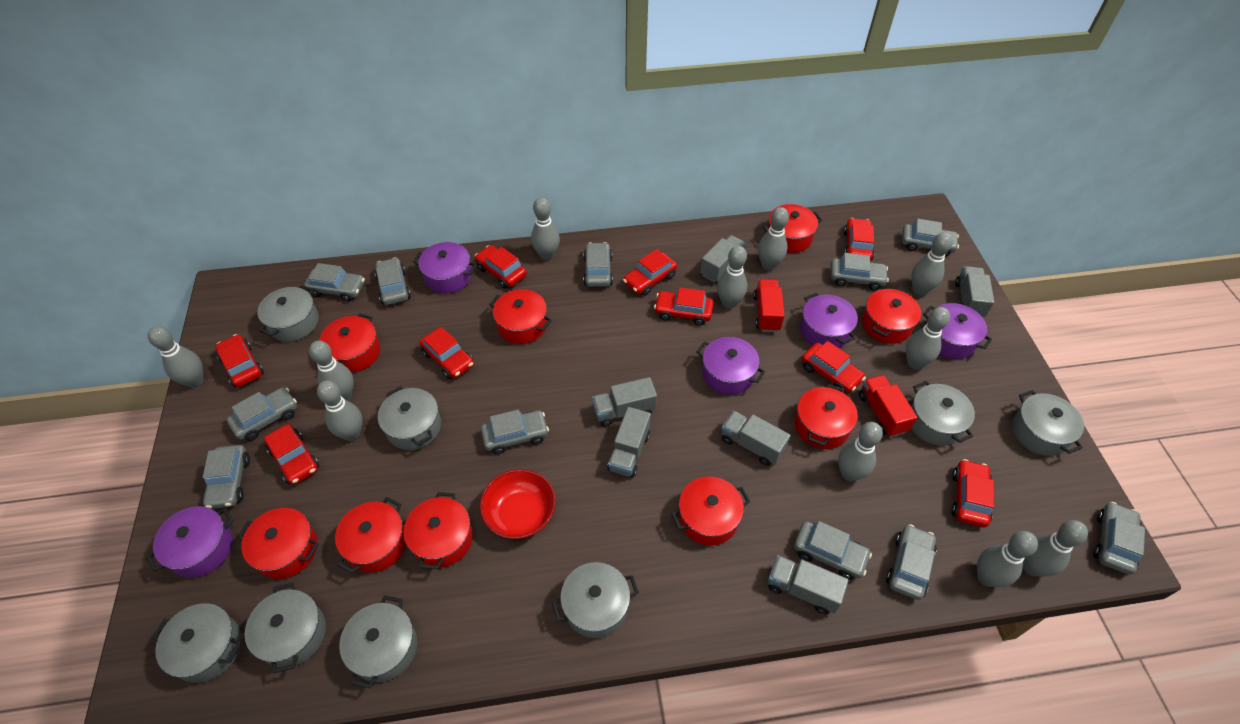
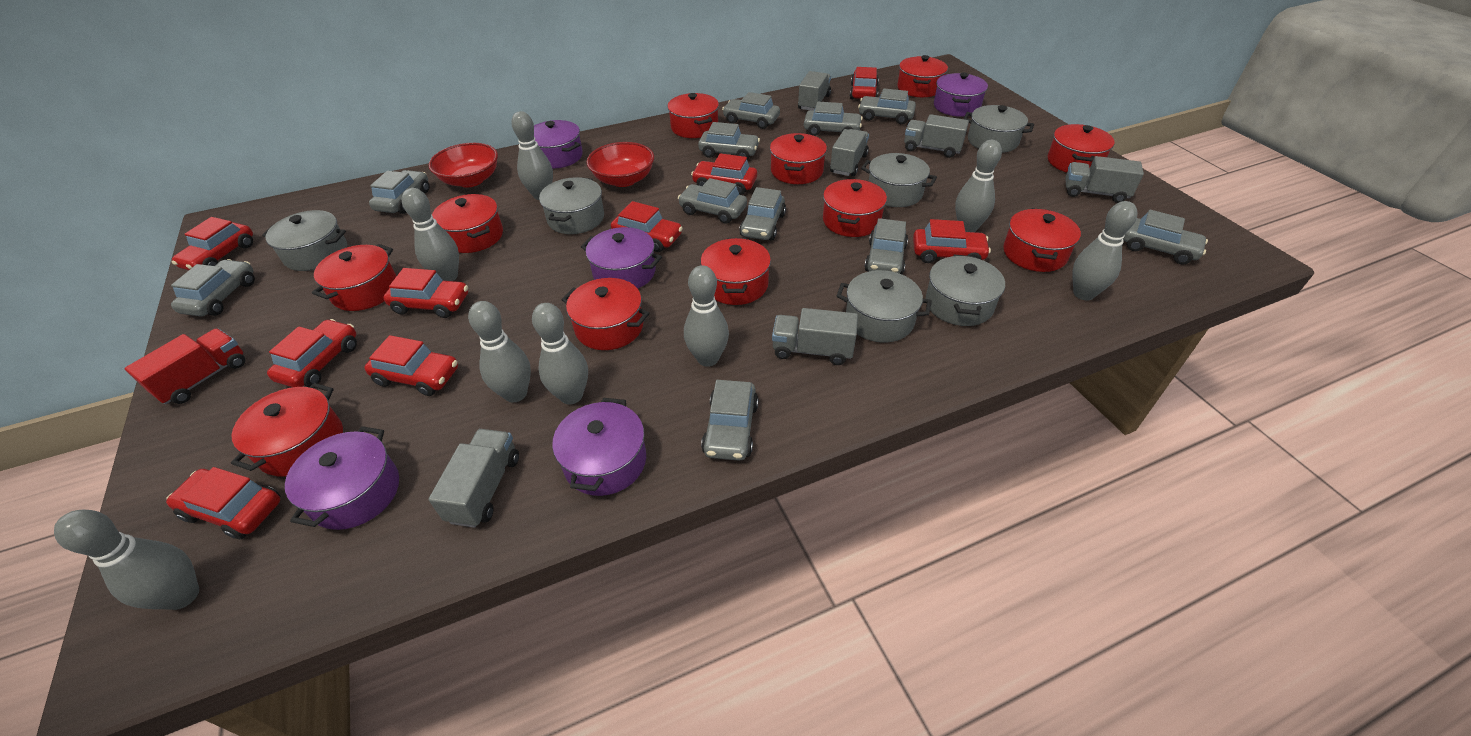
grey bowling pin: 11 -> 8
grey pot: 8 -> 6
red bowl: 1 -> 2
red pot: 9 -> 11
red truck: 2 -> 1

